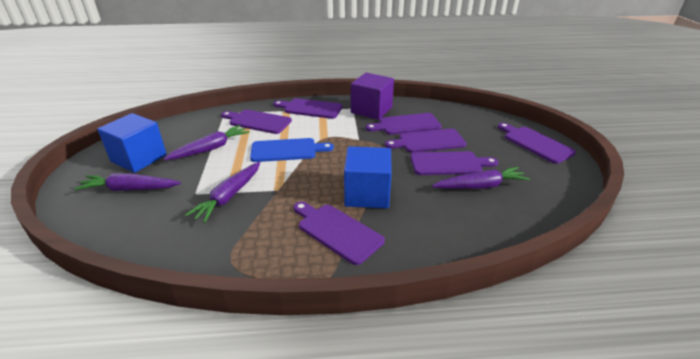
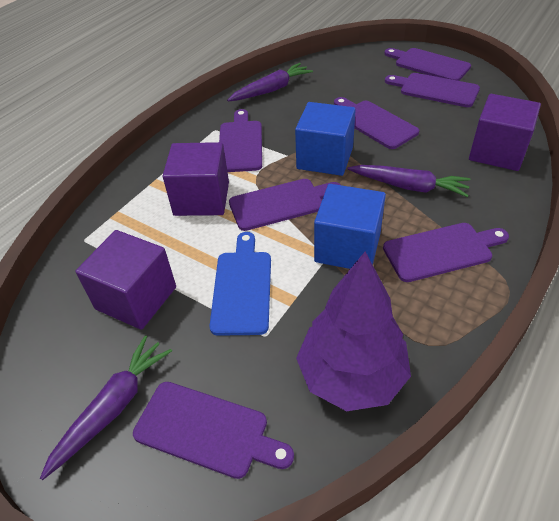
purple carrot: 4 -> 3
purple cube: 1 -> 3
purple tree: 0 -> 1

